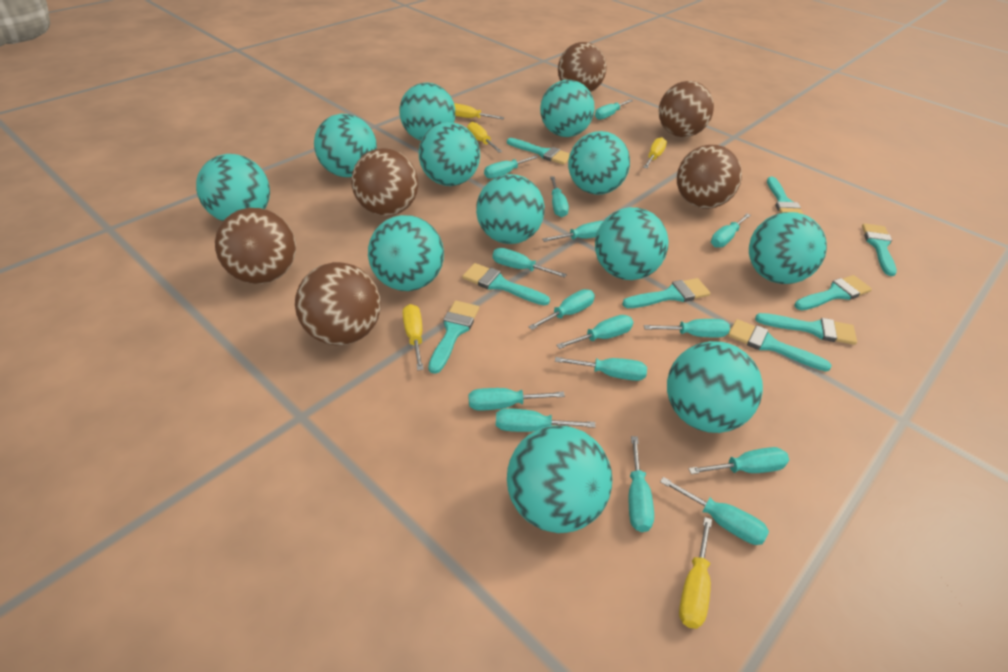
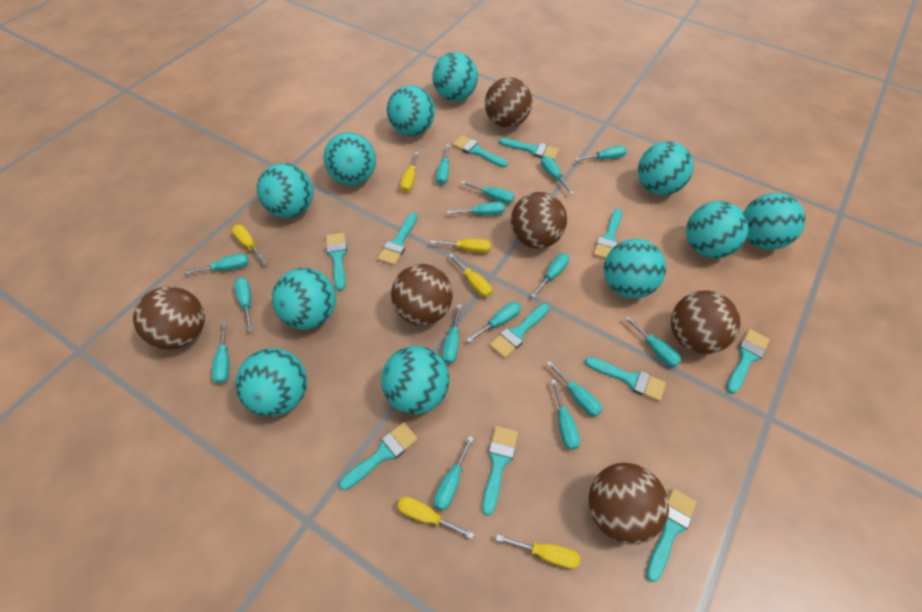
turquoise ball: 12 -> 11
turquoise brush: 9 -> 11
yellow screwdriver: 5 -> 6

